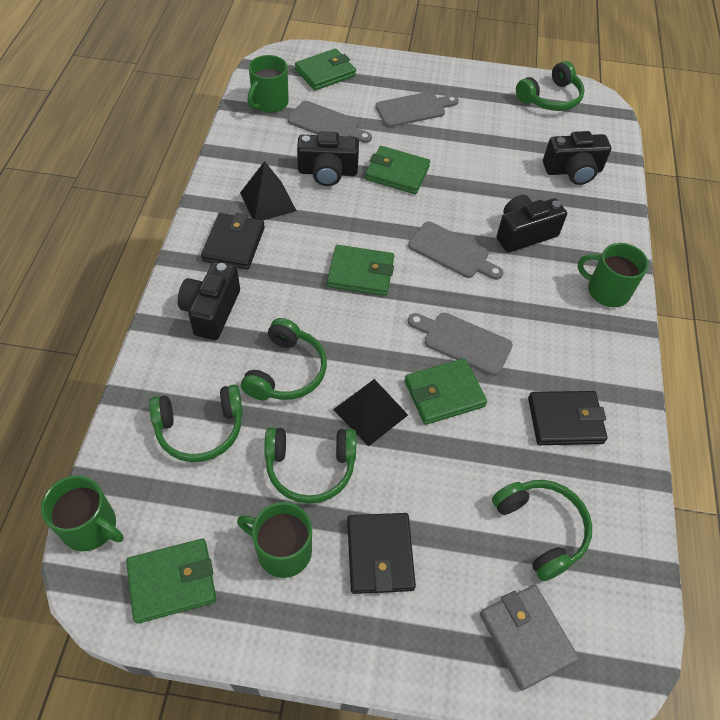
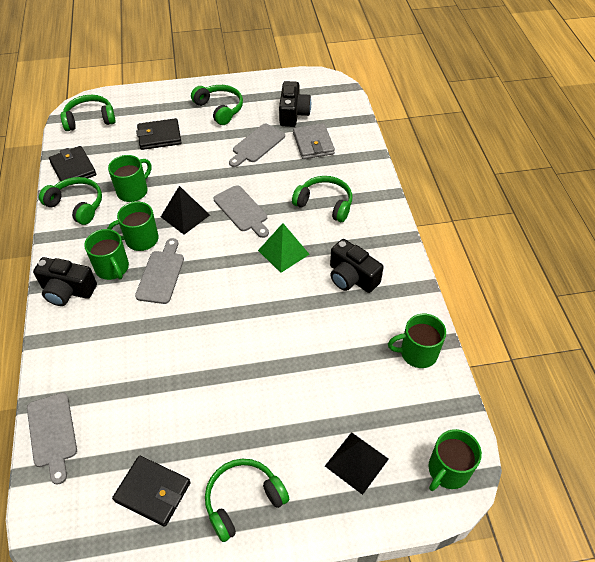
black camera: 4 -> 3
green mug: 4 -> 5
green pyramid: 0 -> 1
green wallet: 5 -> 0

